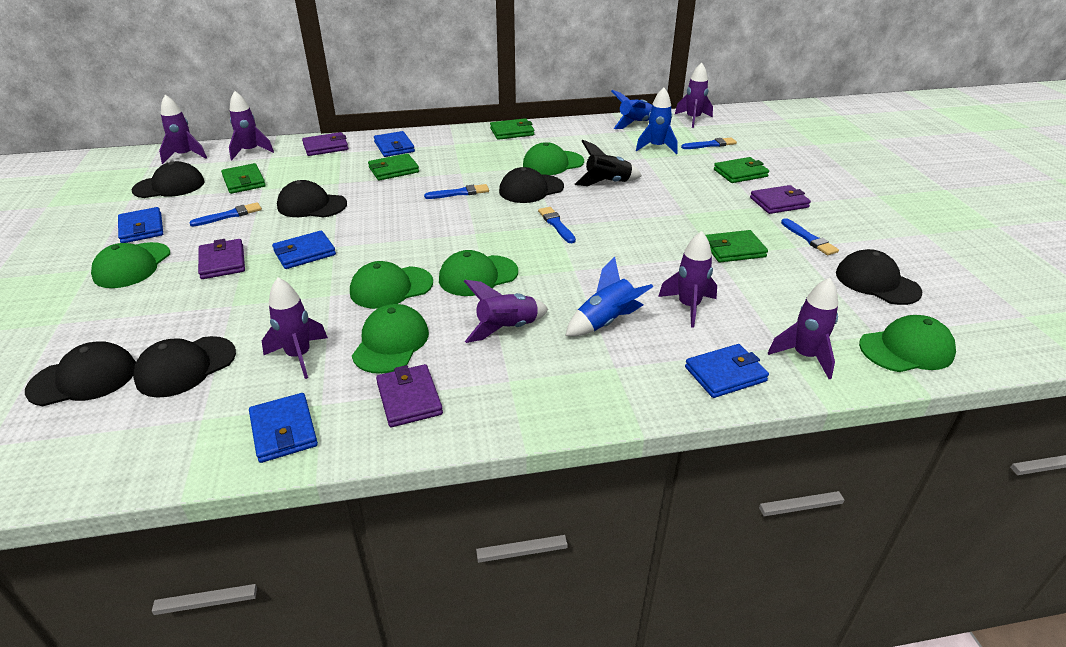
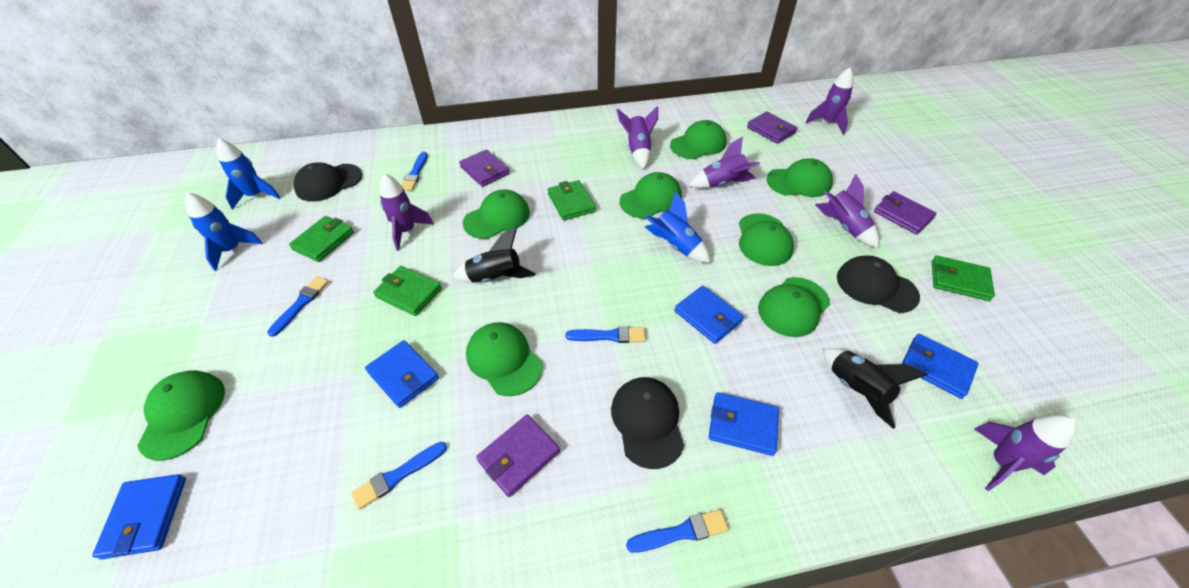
black cap: 6 -> 3
black rocket: 1 -> 2
green cap: 6 -> 8
green wallet: 5 -> 4
purple rocket: 7 -> 6

